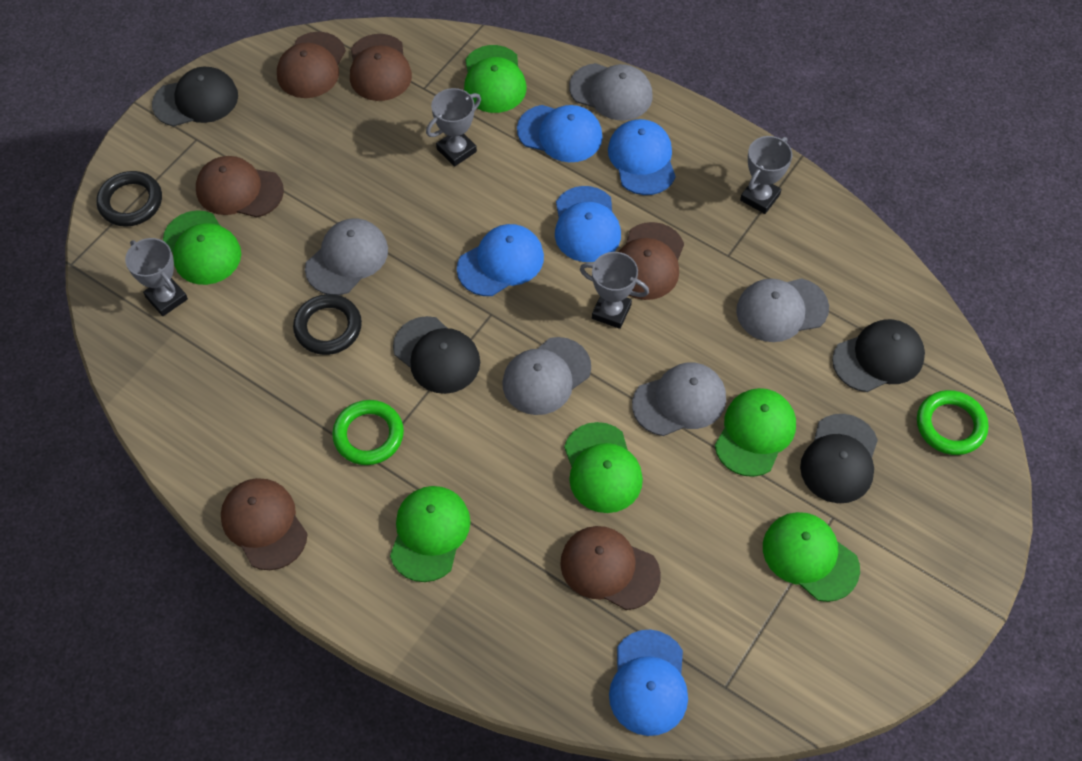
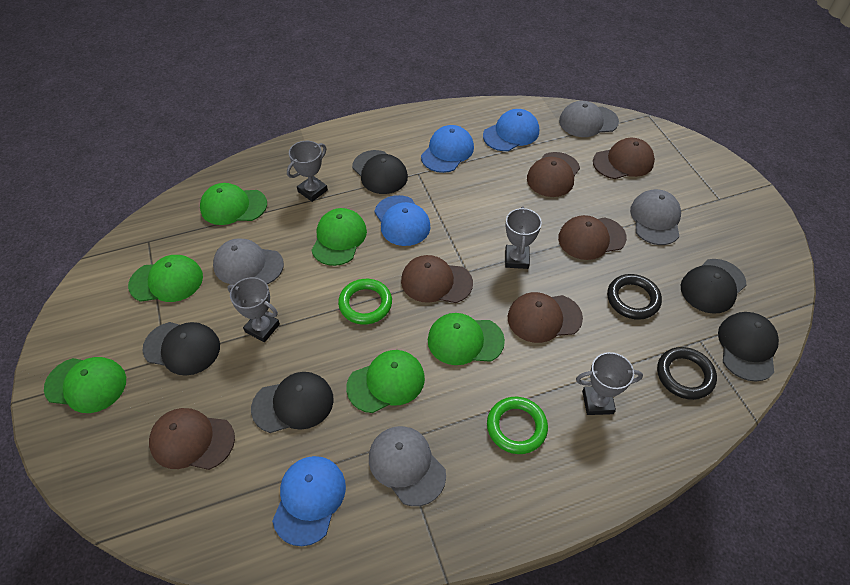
black cap: 4 -> 5
blue cap: 5 -> 4
grey cap: 5 -> 4

